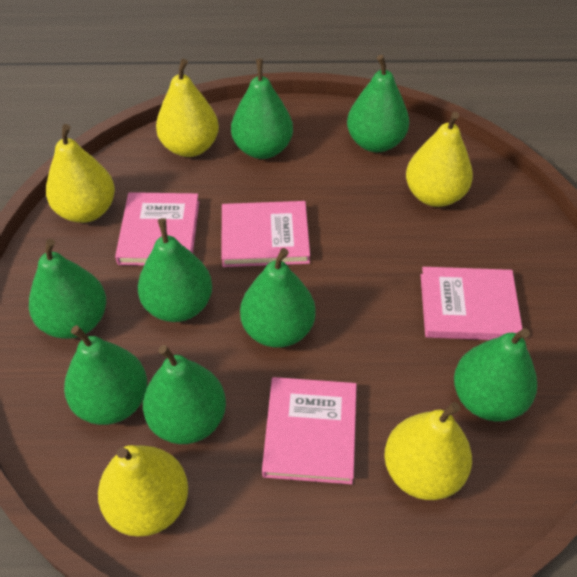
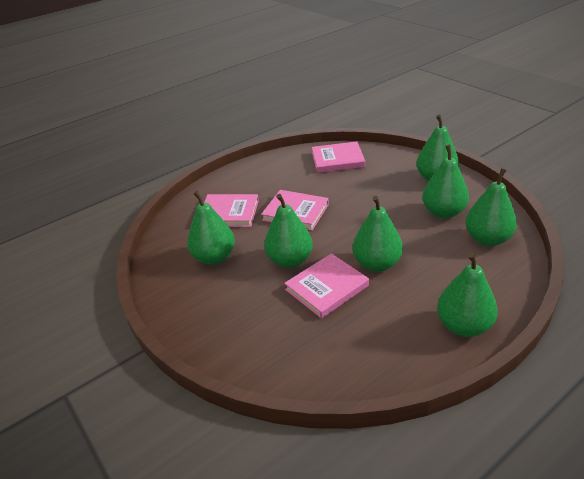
green pear: 8 -> 7
yellow pear: 5 -> 0

